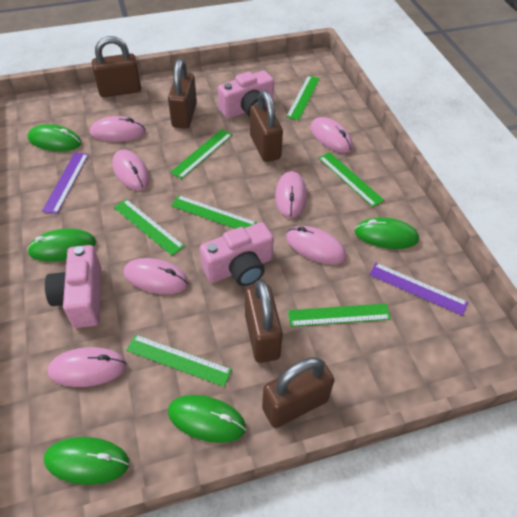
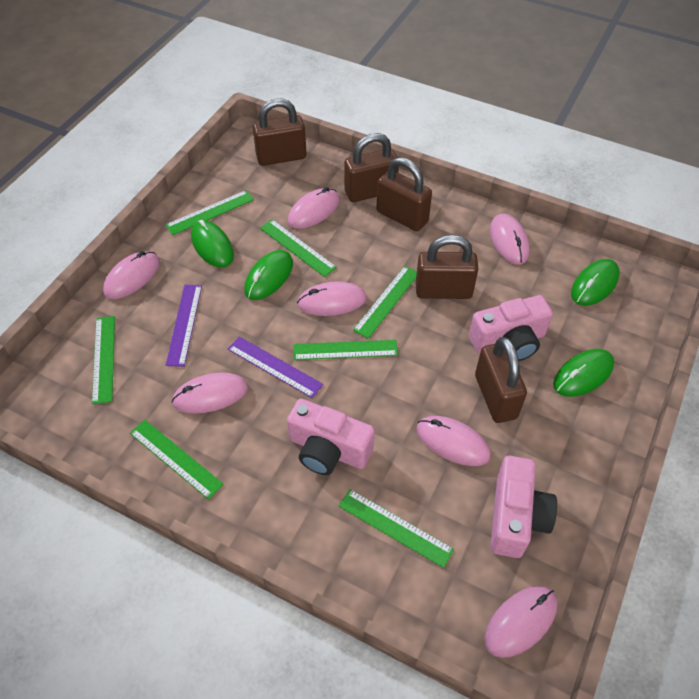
green mouse: 5 -> 4

